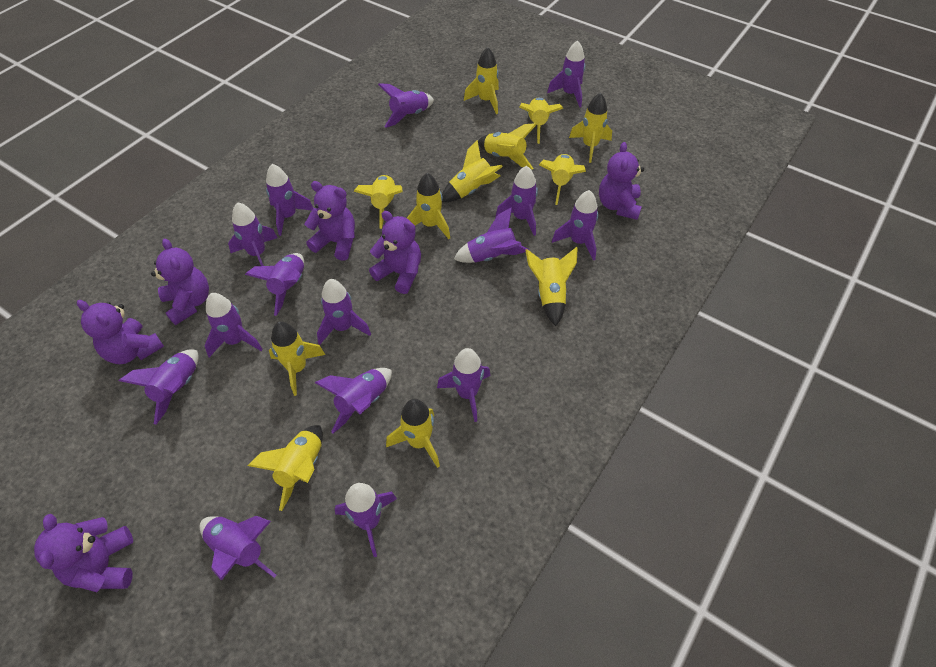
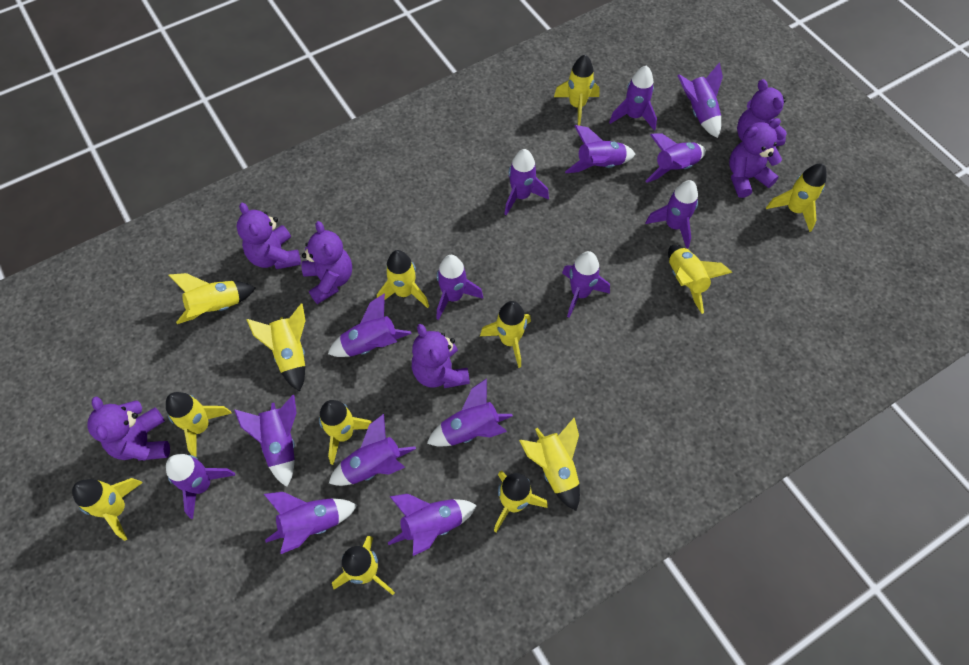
yellow rocket: 12 -> 13

